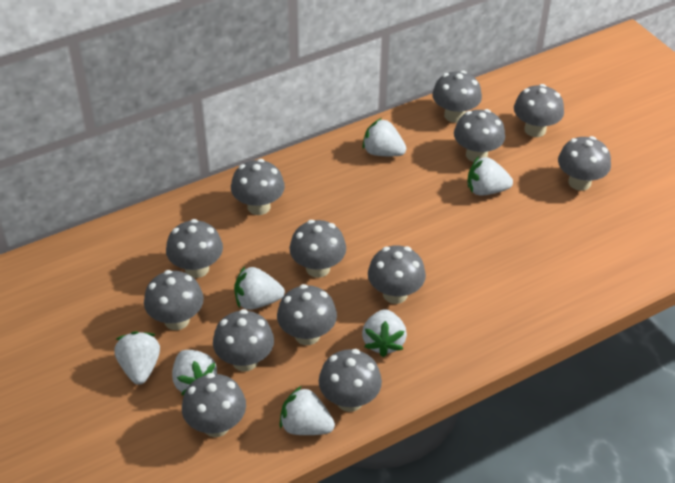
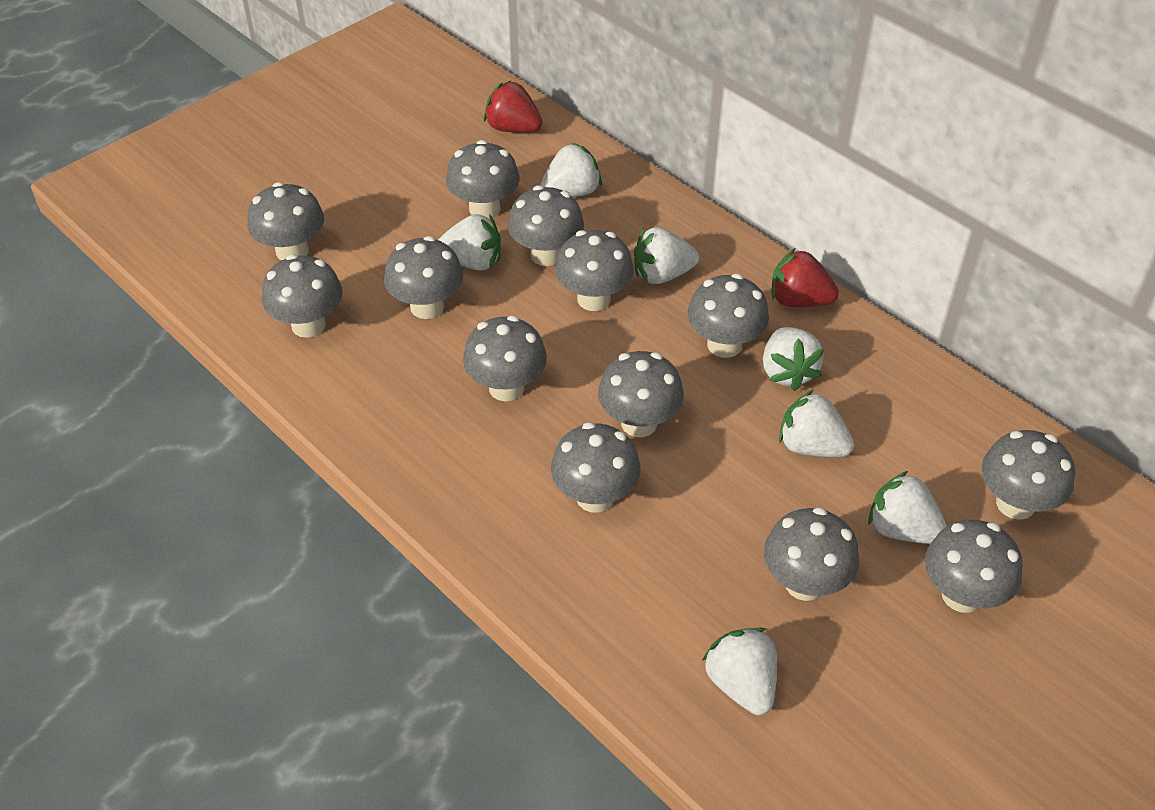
red strawberry: 0 -> 2

